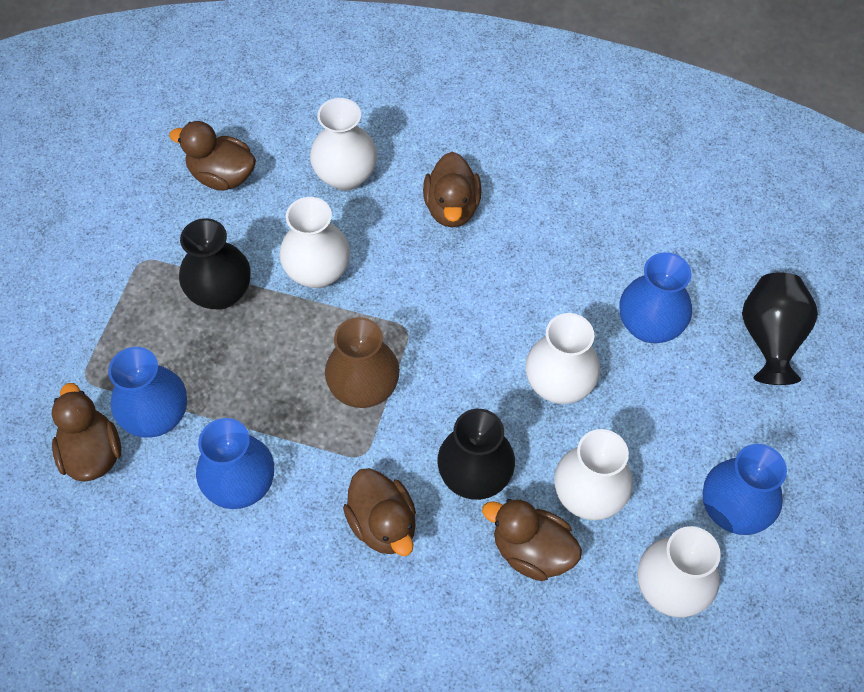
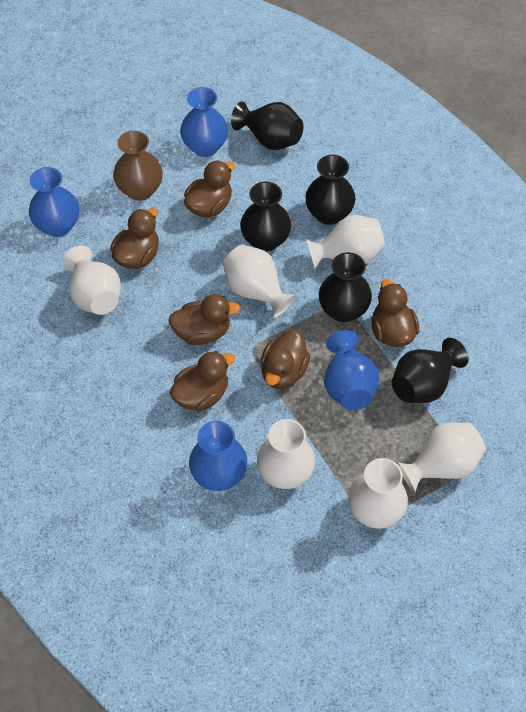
black vase: 3 -> 5
brown duck: 5 -> 6
white vase: 5 -> 6

